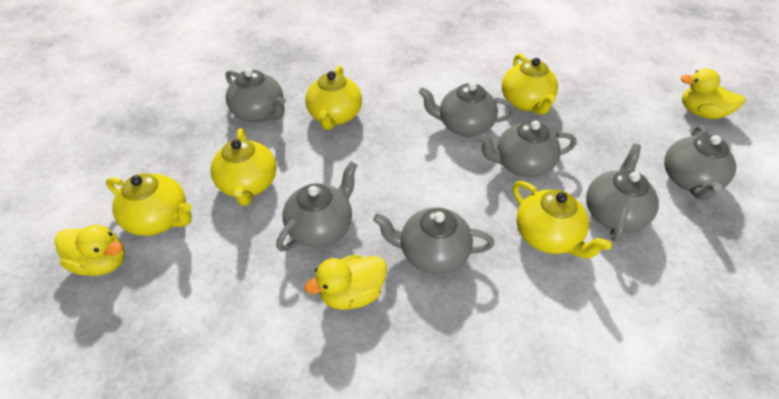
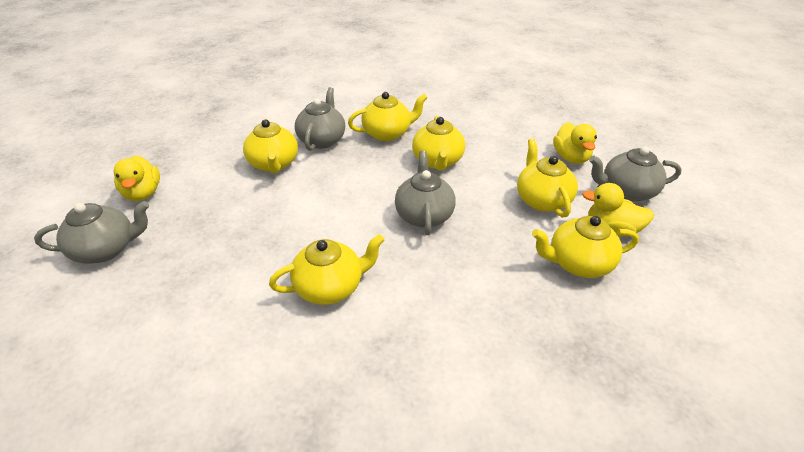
grey teapot: 7 -> 4
yellow teapot: 5 -> 6

